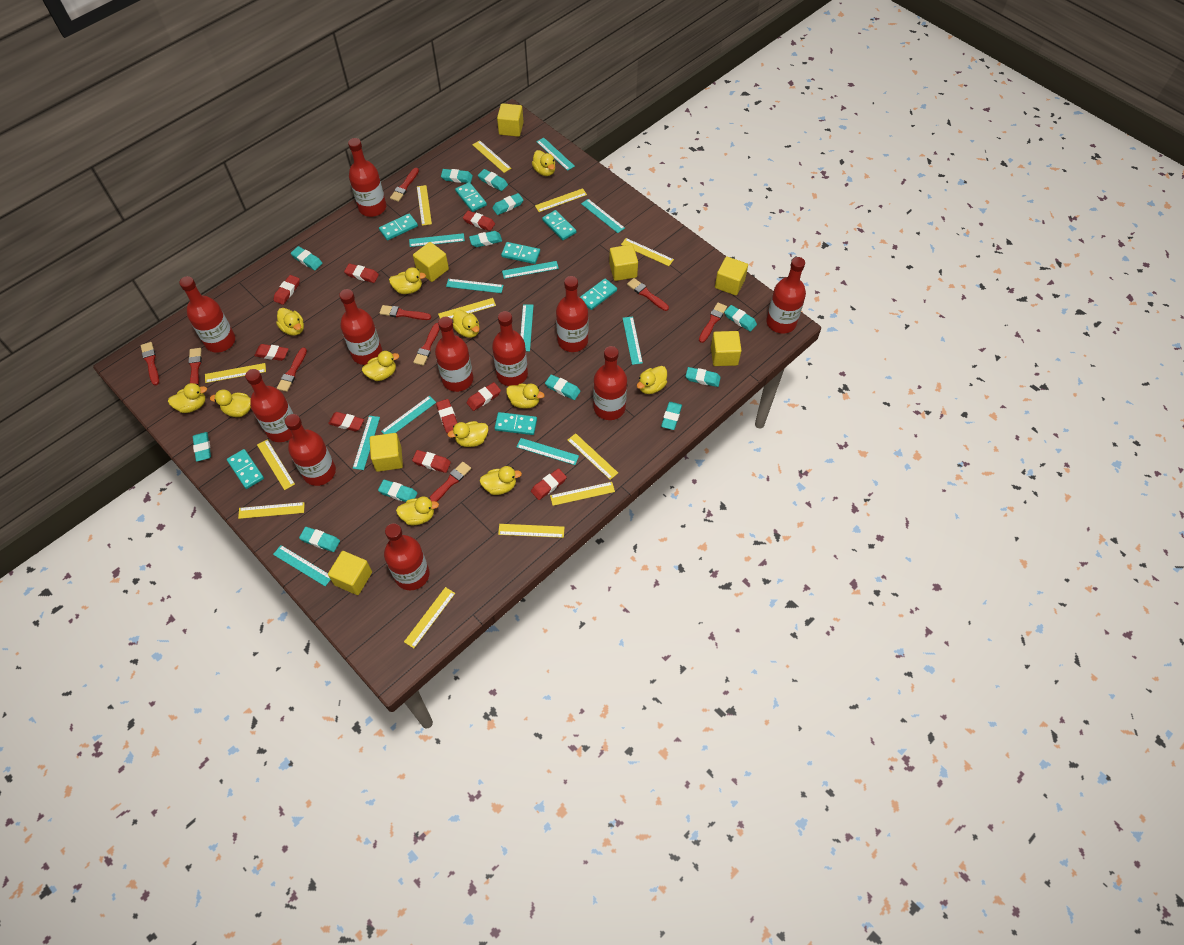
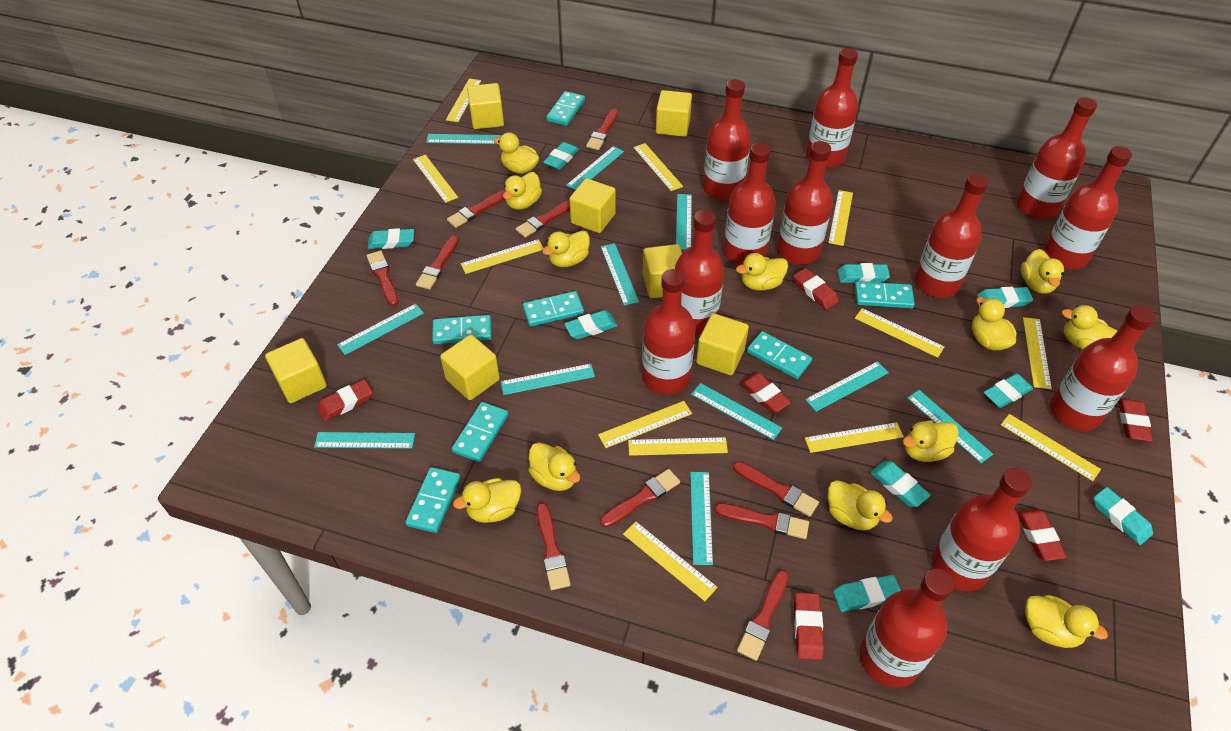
red bottle: 11 -> 12
red brush: 9 -> 10
red eraser: 9 -> 6
turquoise eraser: 12 -> 9

